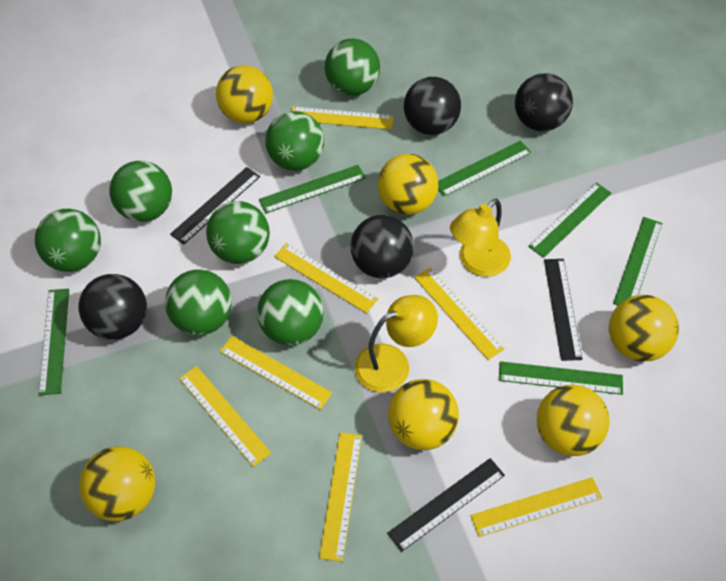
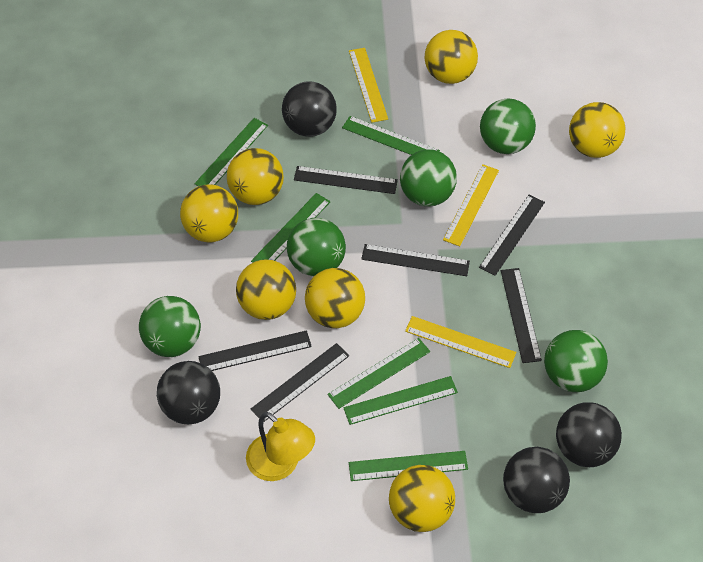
black ruler: 3 -> 6
green ball: 7 -> 5
yellow ball: 6 -> 7
yellow lamp: 2 -> 1
yellow ruler: 7 -> 3

